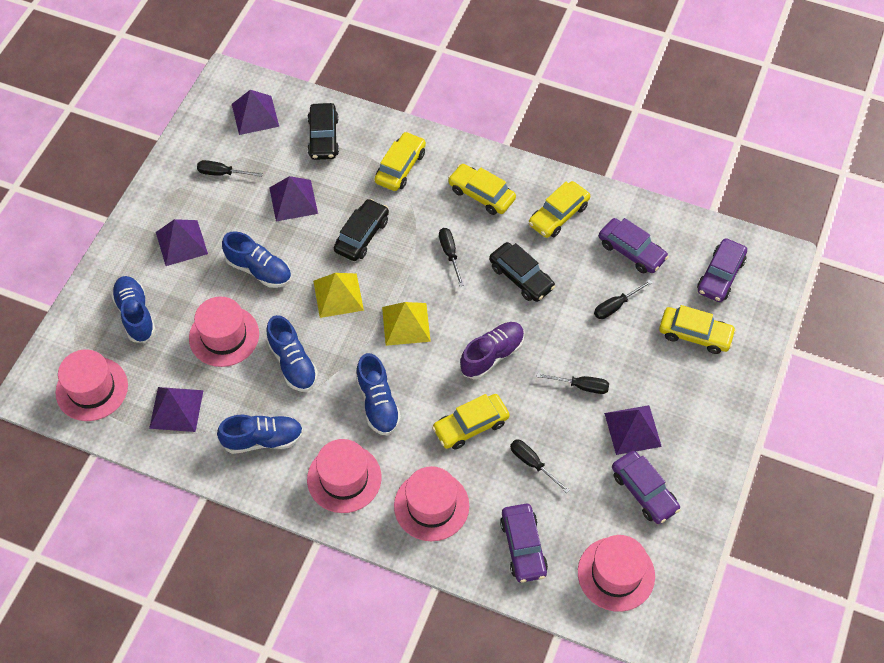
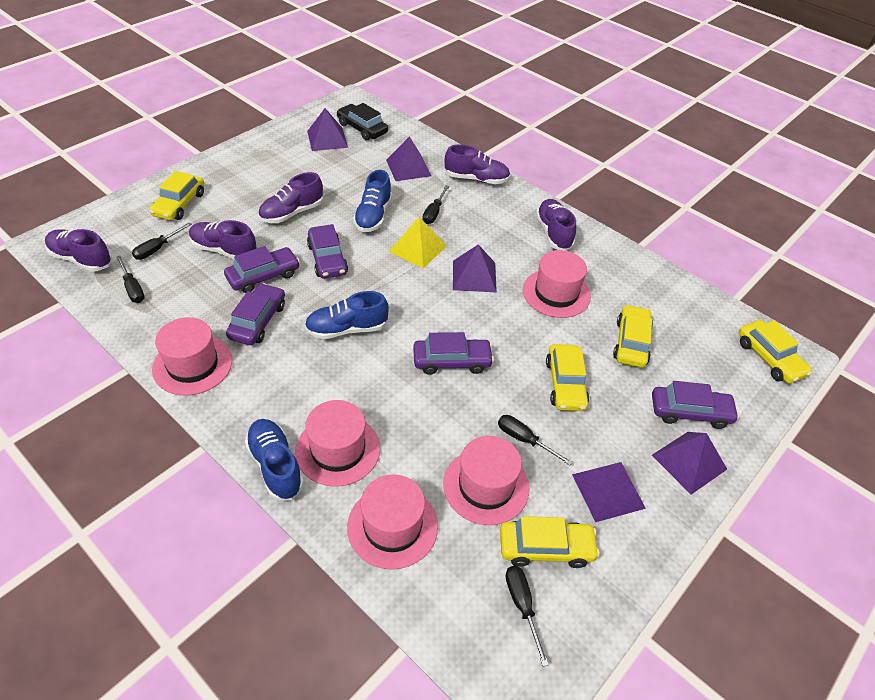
black car: 3 -> 1
blue shoe: 5 -> 3
purple car: 4 -> 5
purple shoe: 1 -> 5
yellow pyramid: 2 -> 1

